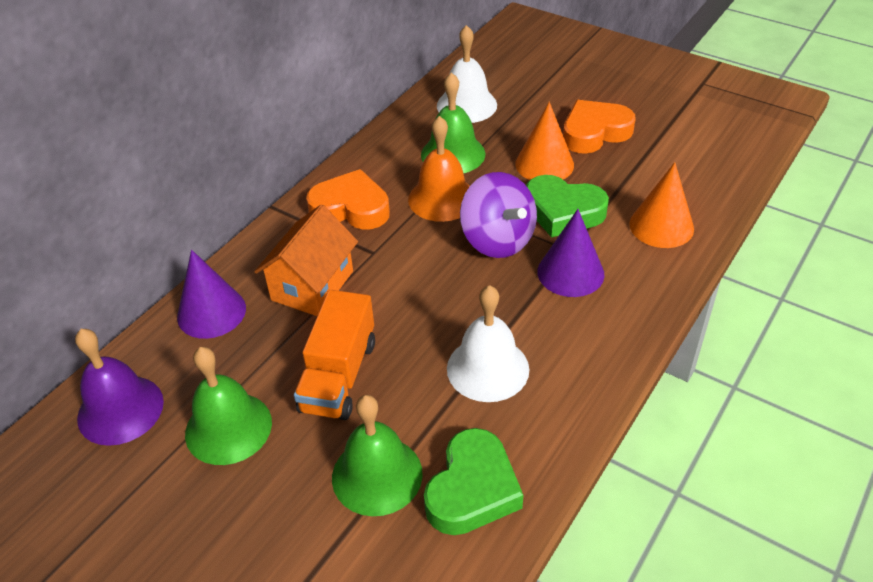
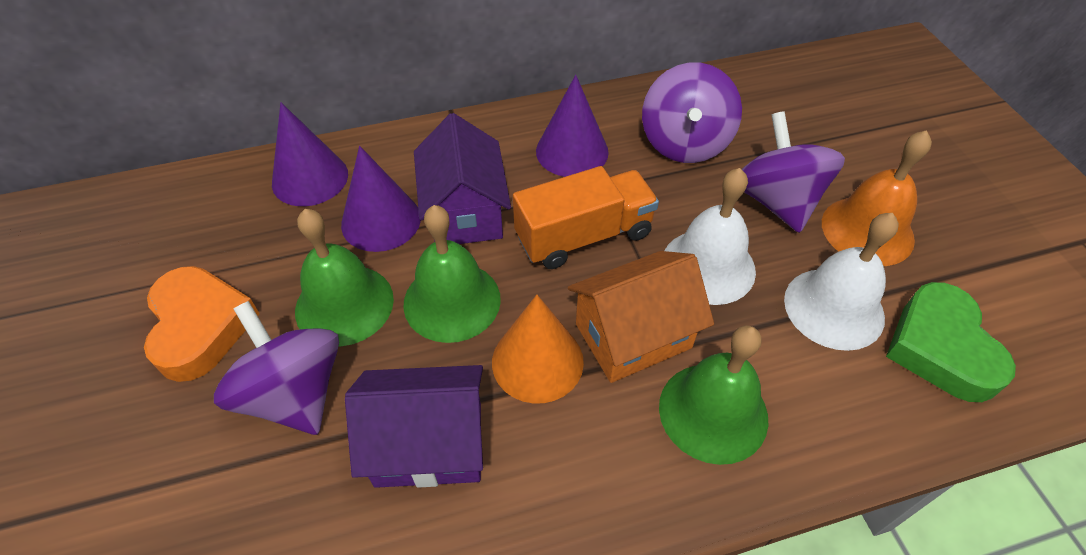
green heart: 2 -> 1
orange cone: 2 -> 1
orange heart: 2 -> 1
purple bell: 1 -> 0
purple cone: 2 -> 3
purple house: 0 -> 2
purple spinning top: 1 -> 3

